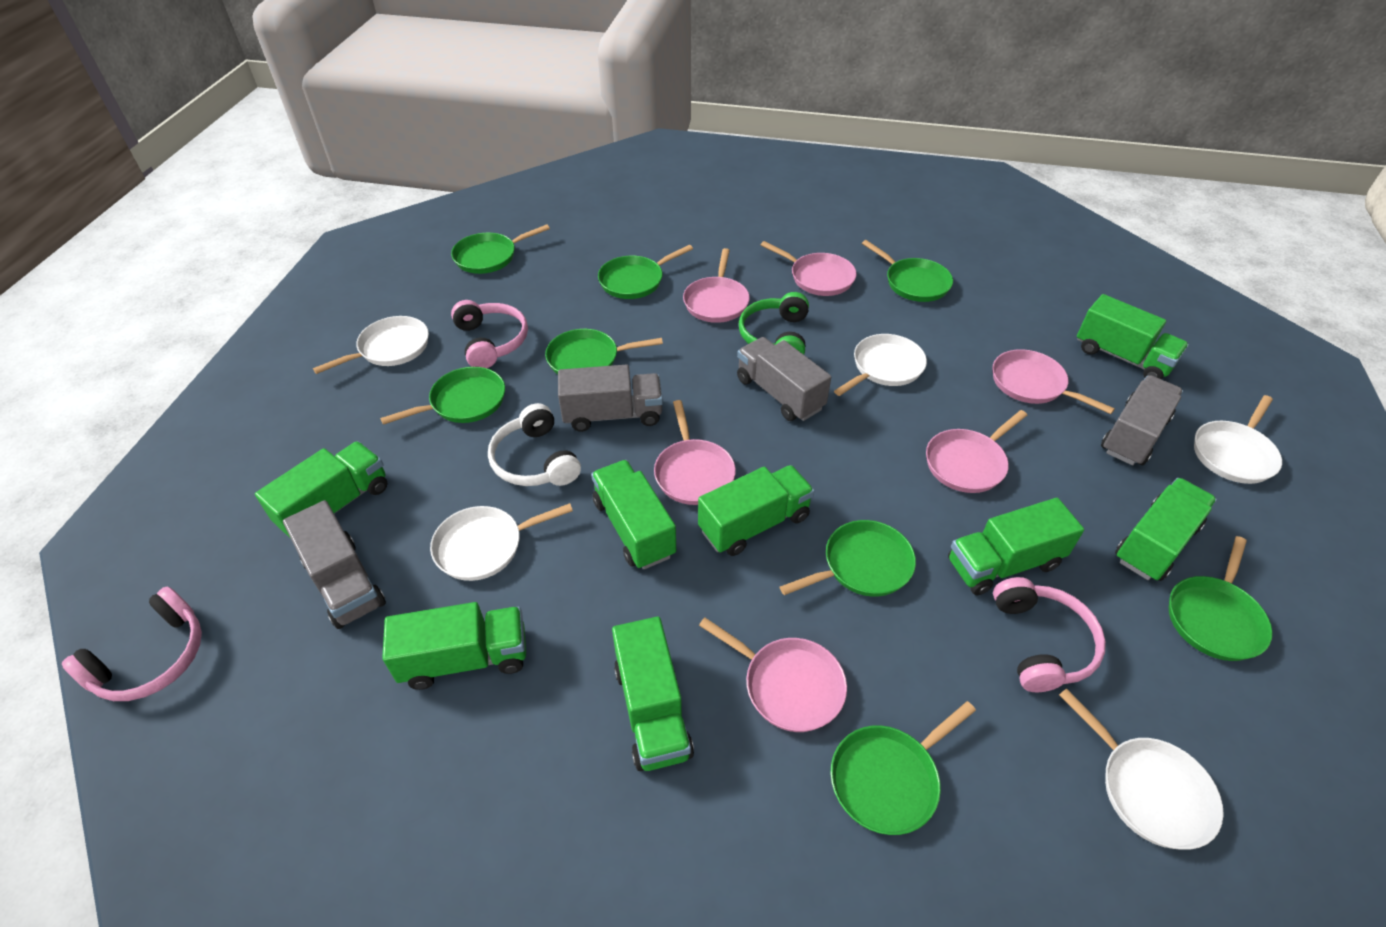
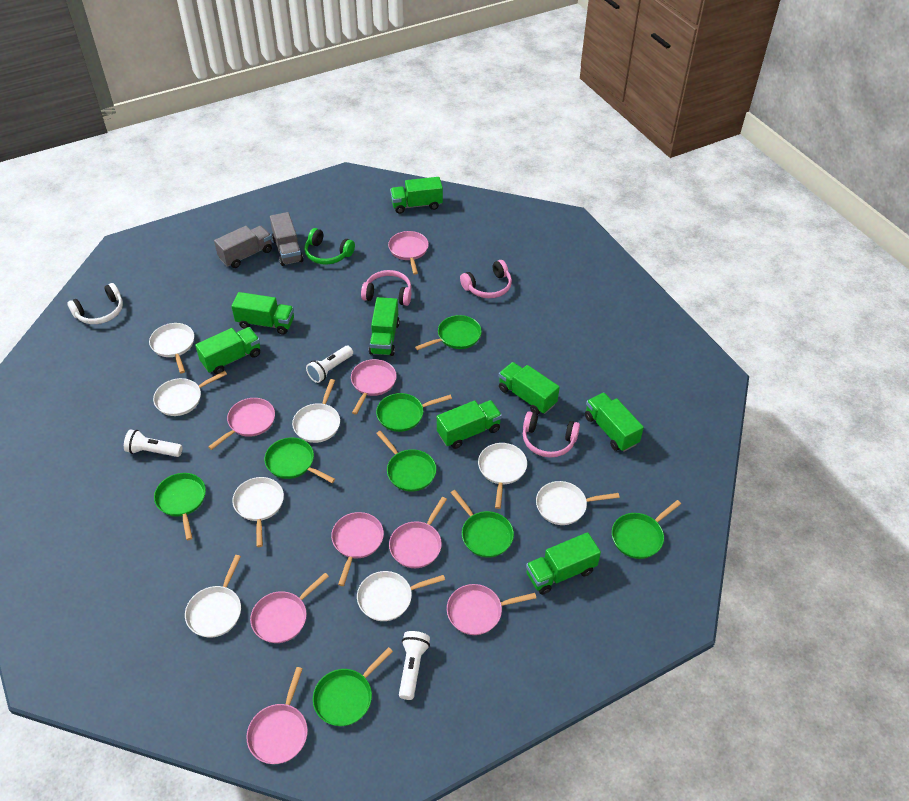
grey truck: 4 -> 2
pink pan: 6 -> 8
white flashlight: 0 -> 3
white pan: 5 -> 8

